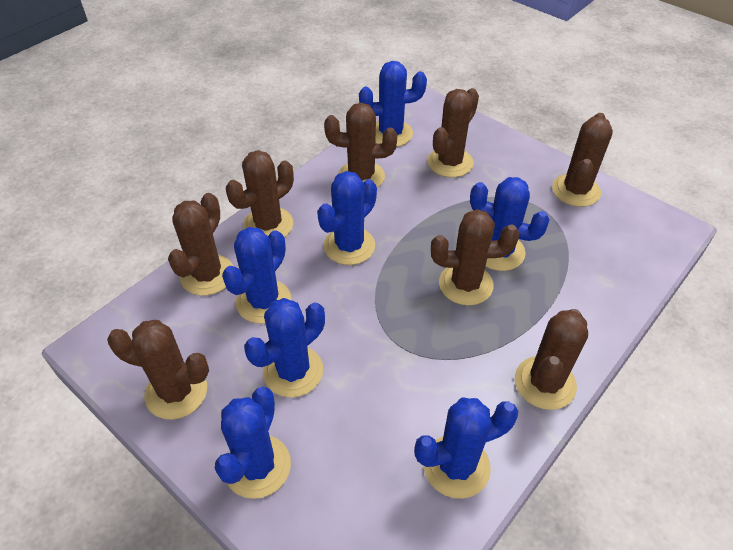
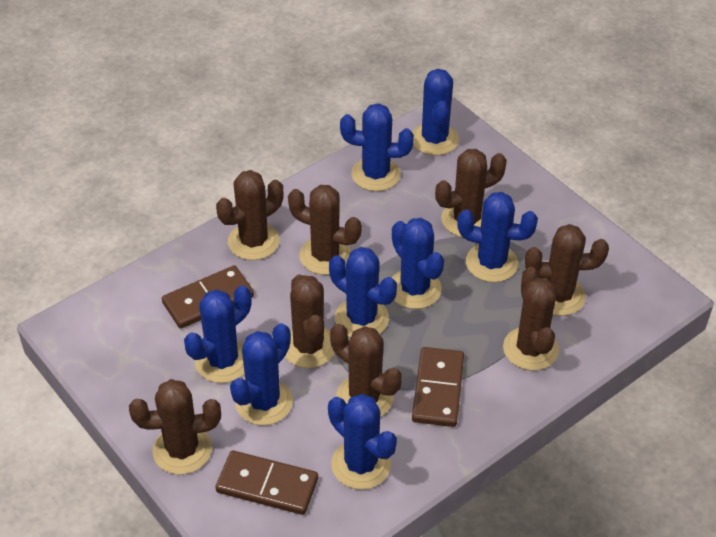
blue cactus: 7 -> 8
brown domino: 0 -> 3

